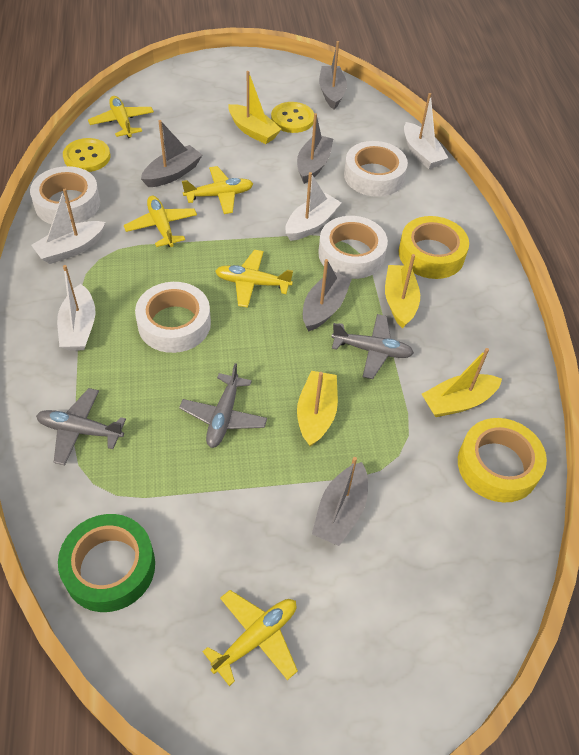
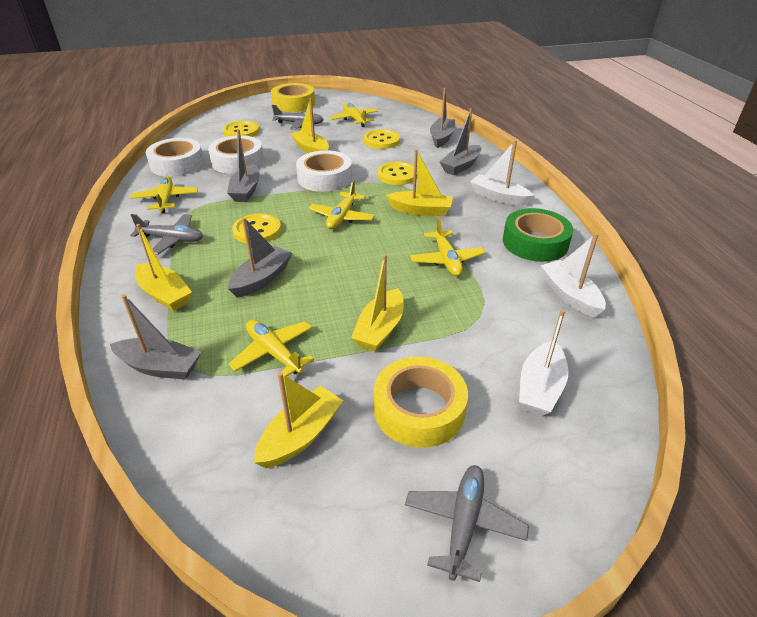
white boat: 4 -> 3
white tape: 4 -> 3
yellow boat: 4 -> 5
yellow button: 2 -> 4

